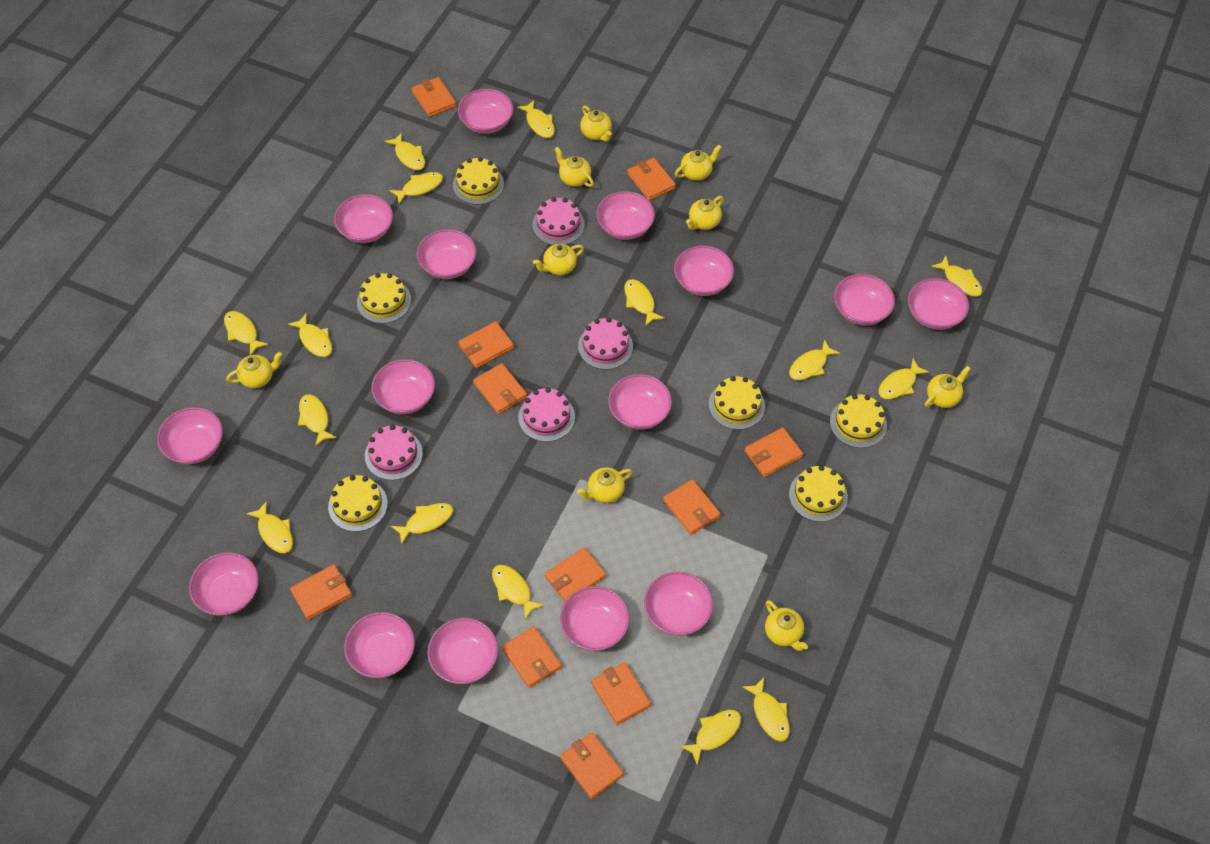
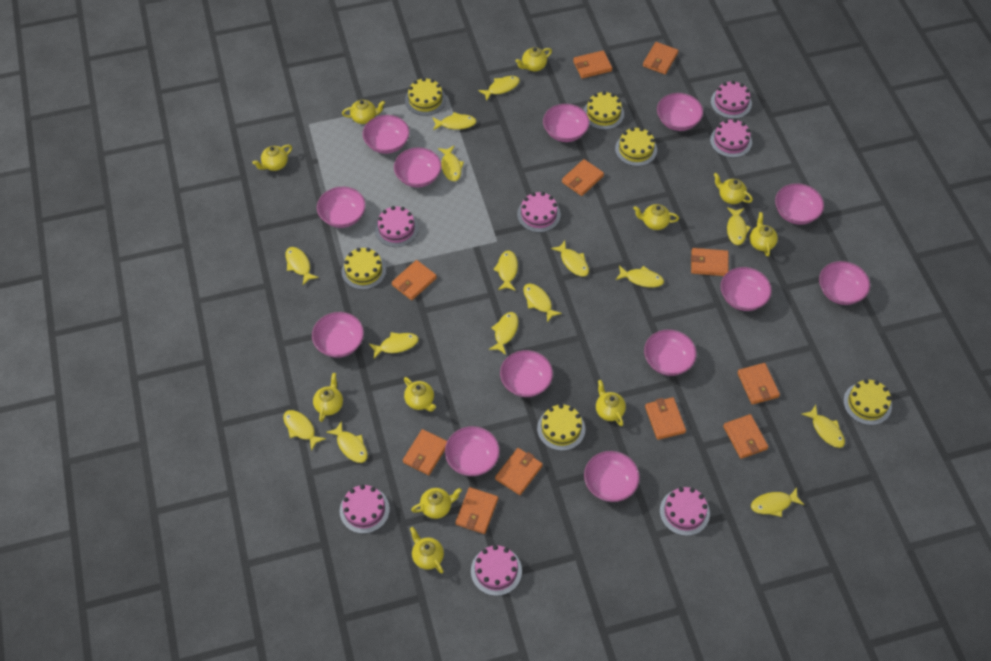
pink bowl: 15 -> 13
pink cake: 4 -> 7
yellow teapot: 9 -> 11

